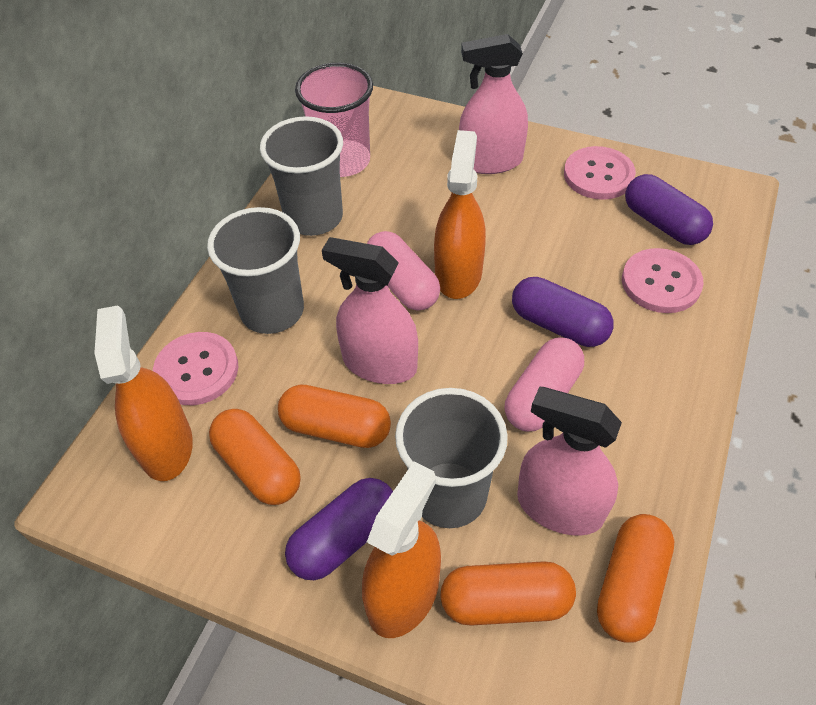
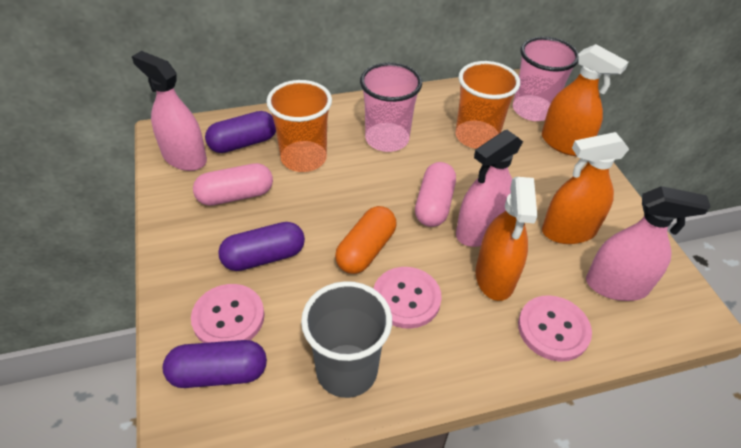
grey cup: 3 -> 1
orange capsule: 4 -> 1
orange cup: 0 -> 2
pink cup: 1 -> 2

